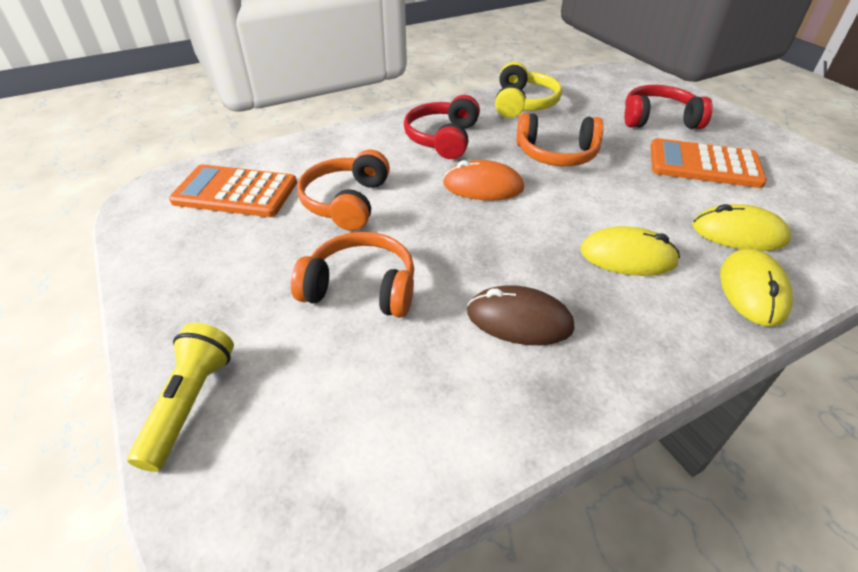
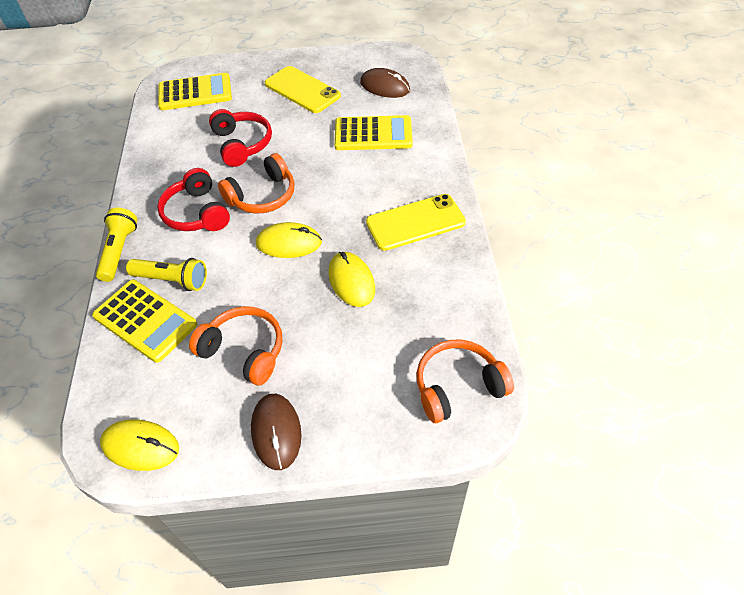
brown mouse: 1 -> 2
orange calculator: 2 -> 0
orange mouse: 1 -> 0
yellow calculator: 0 -> 3
yellow flashlight: 1 -> 2
yellow headphones: 1 -> 0
yellow phone: 0 -> 2

